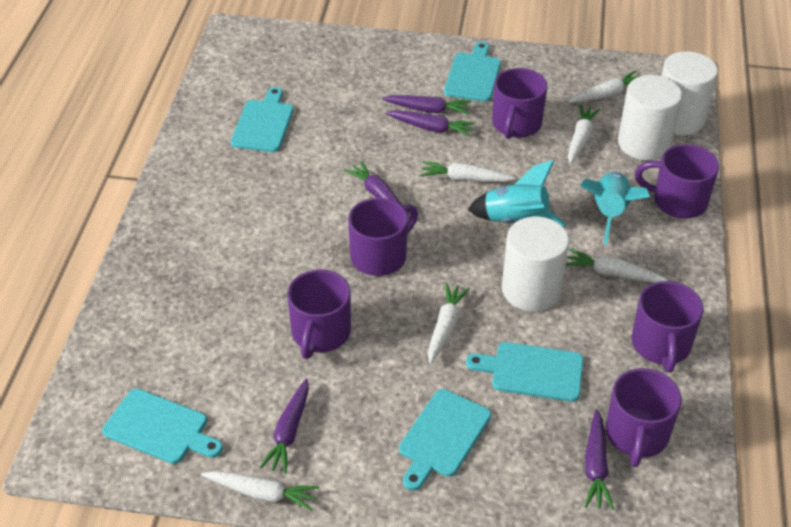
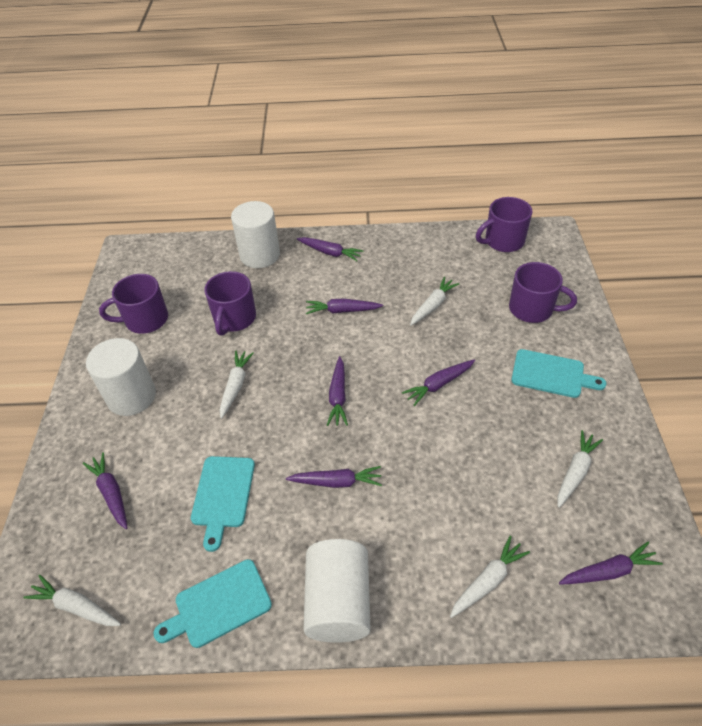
purple carrot: 5 -> 7
purple mug: 6 -> 4
turquoise cutting board: 5 -> 3
turquoise rocket: 2 -> 0
white carrot: 6 -> 5

